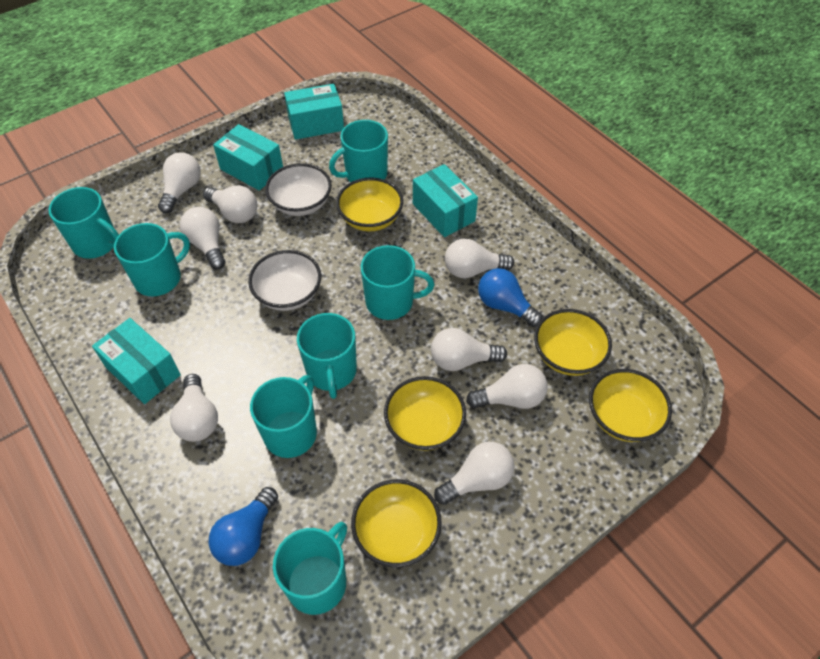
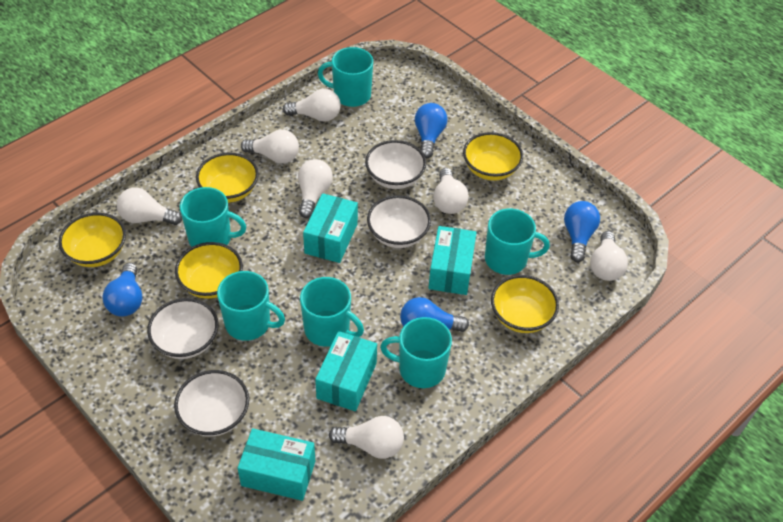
blue light bulb: 2 -> 4
turquoise mug: 7 -> 6
white bowl: 2 -> 4
white light bulb: 8 -> 7

